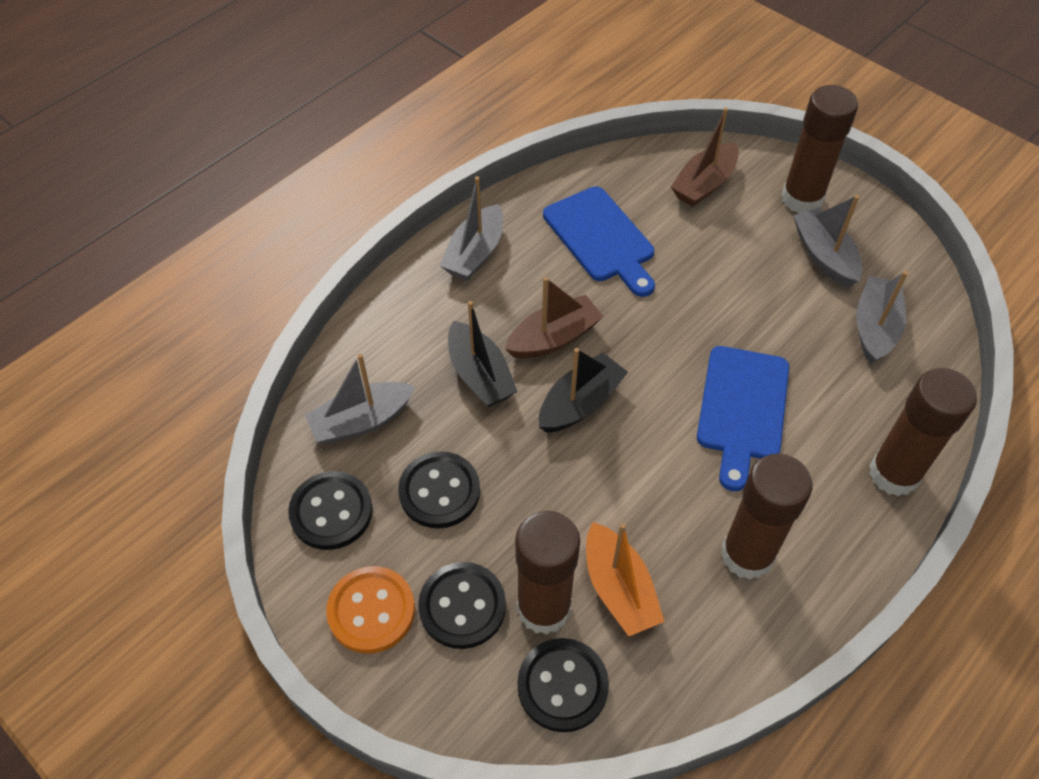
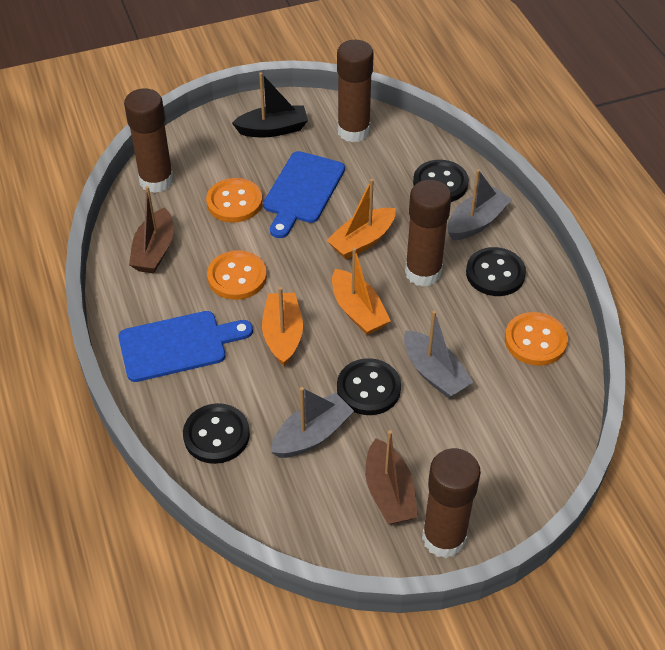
black boat: 2 -> 1
grey boat: 4 -> 3
orange boat: 1 -> 3
orange button: 1 -> 3

